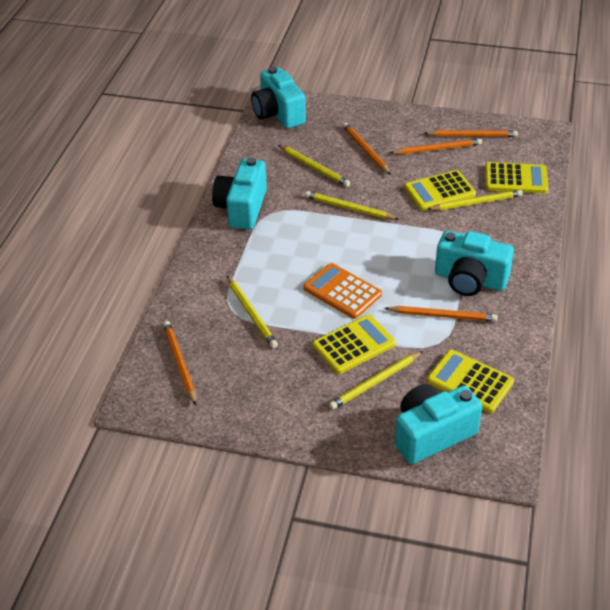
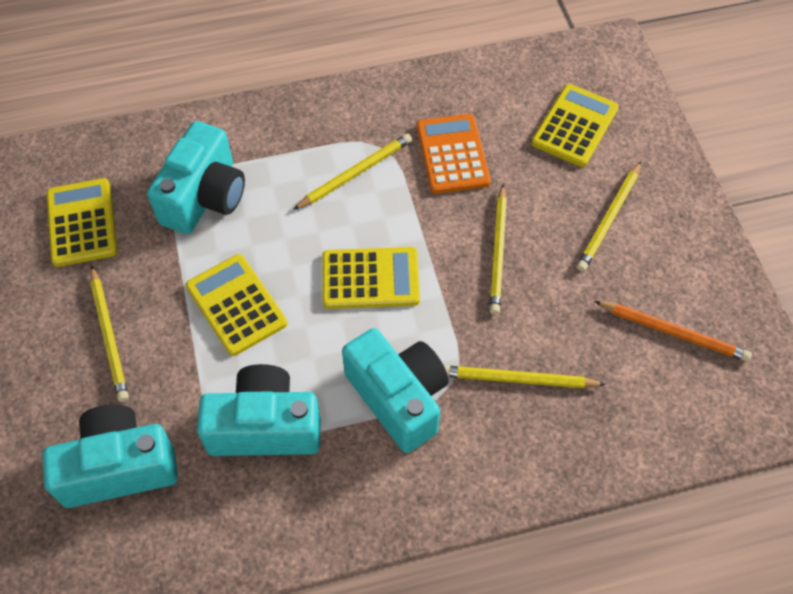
orange pencil: 5 -> 1

